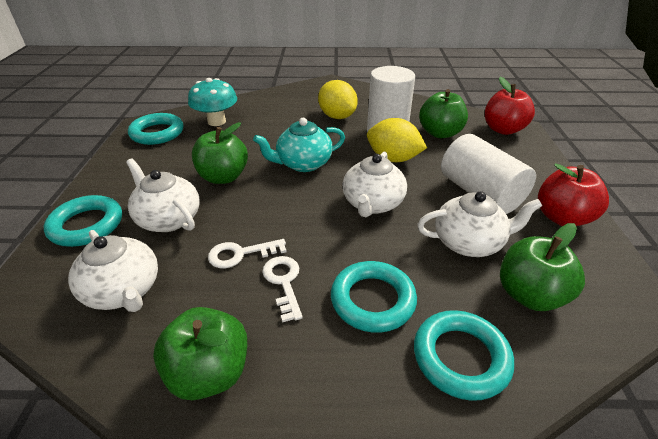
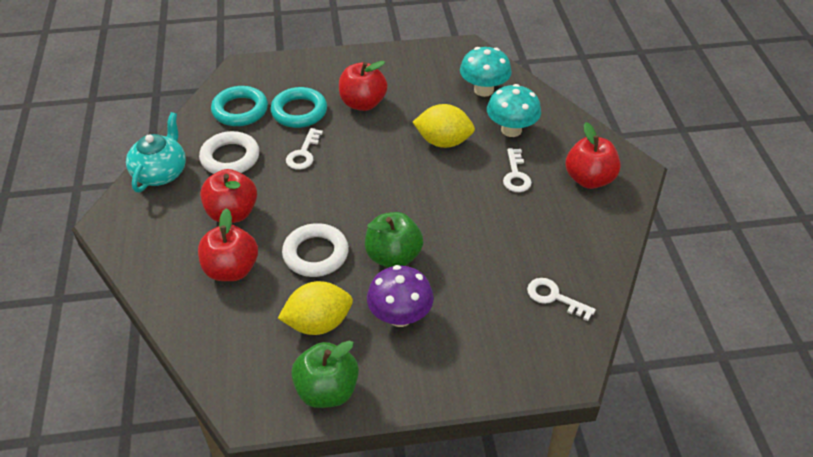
green apple: 4 -> 2
purple mushroom: 0 -> 1
red apple: 2 -> 4
turquoise mushroom: 1 -> 2
turquoise ring: 4 -> 2
white cylinder: 2 -> 0
white key: 2 -> 3
white ring: 0 -> 2
white teapot: 4 -> 0

